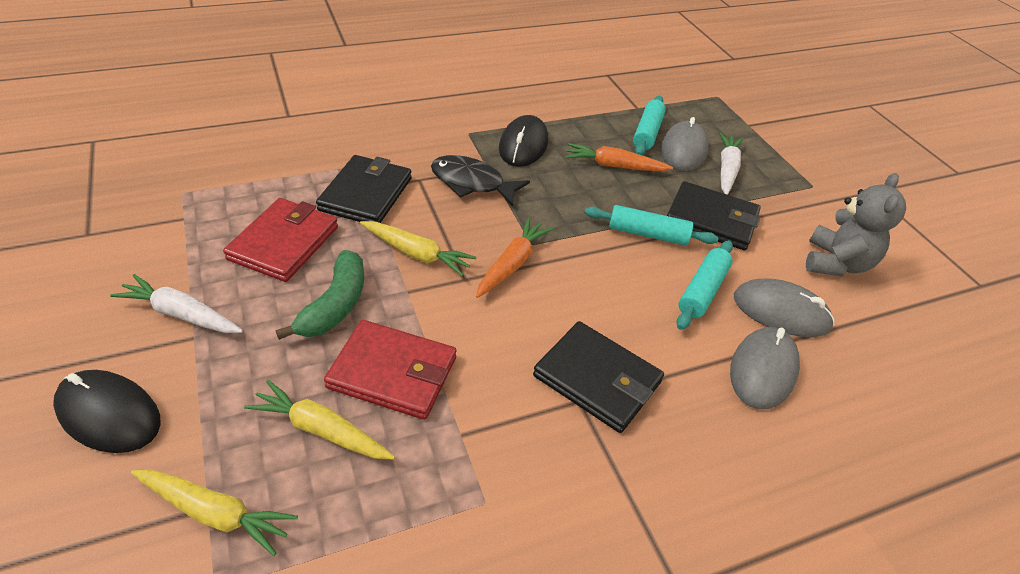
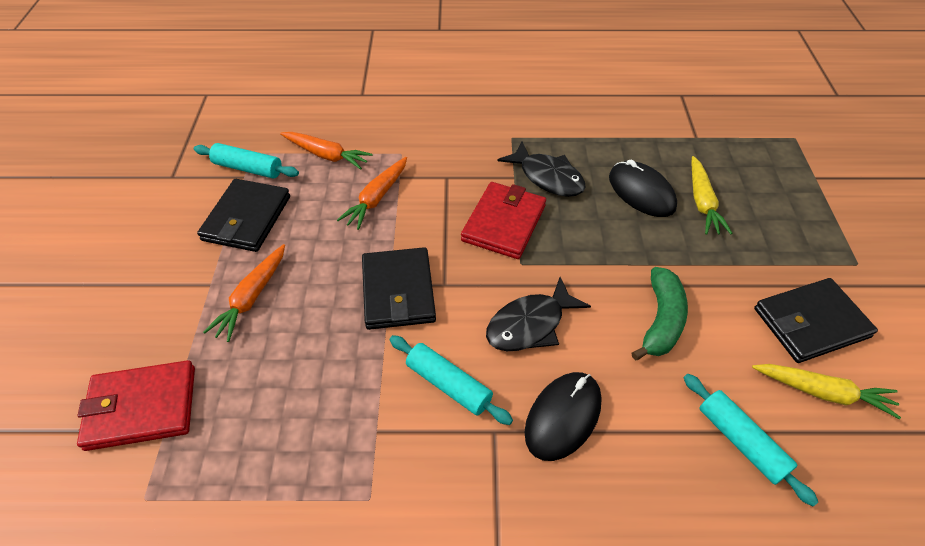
black fish: 1 -> 2
grey mouse: 3 -> 0
grey teddy bear: 1 -> 0
orange carrot: 2 -> 3
white carrot: 2 -> 0
yellow carrot: 3 -> 2

